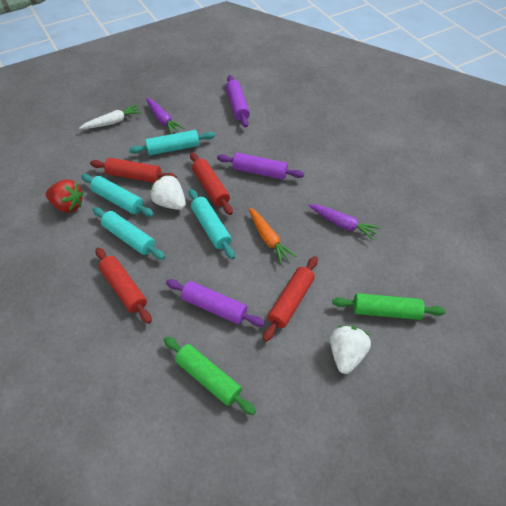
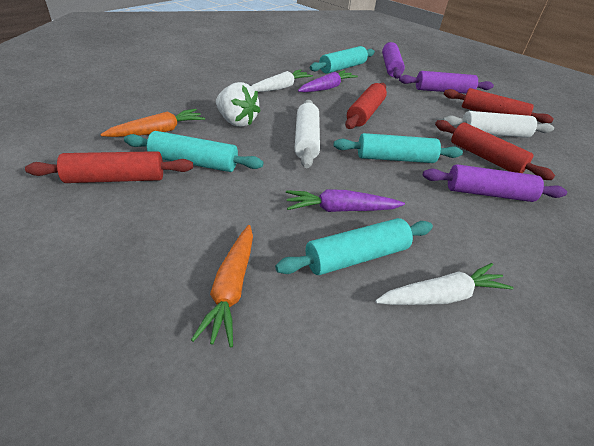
green rolling pin: 2 -> 0
orange carrot: 1 -> 2
red strawberry: 1 -> 0
white carrot: 1 -> 2
white rolling pin: 0 -> 2
white strawberry: 2 -> 1

